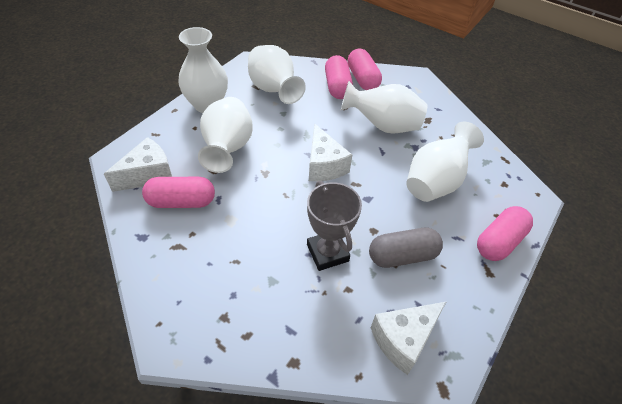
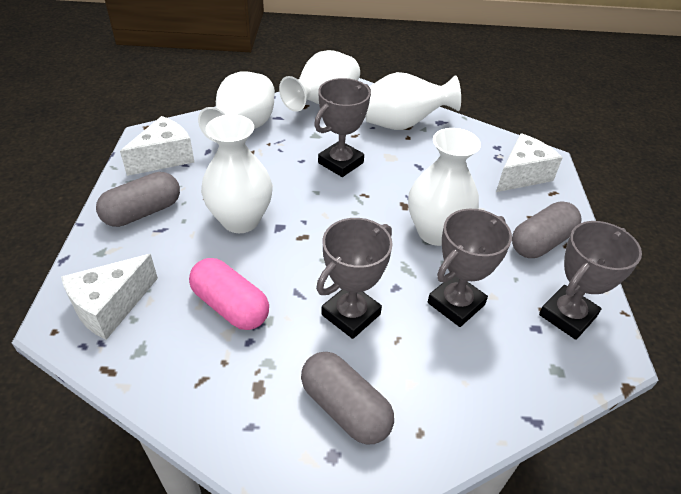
grey capsule: 1 -> 3
grey trophy: 1 -> 4
pink capsule: 4 -> 1

